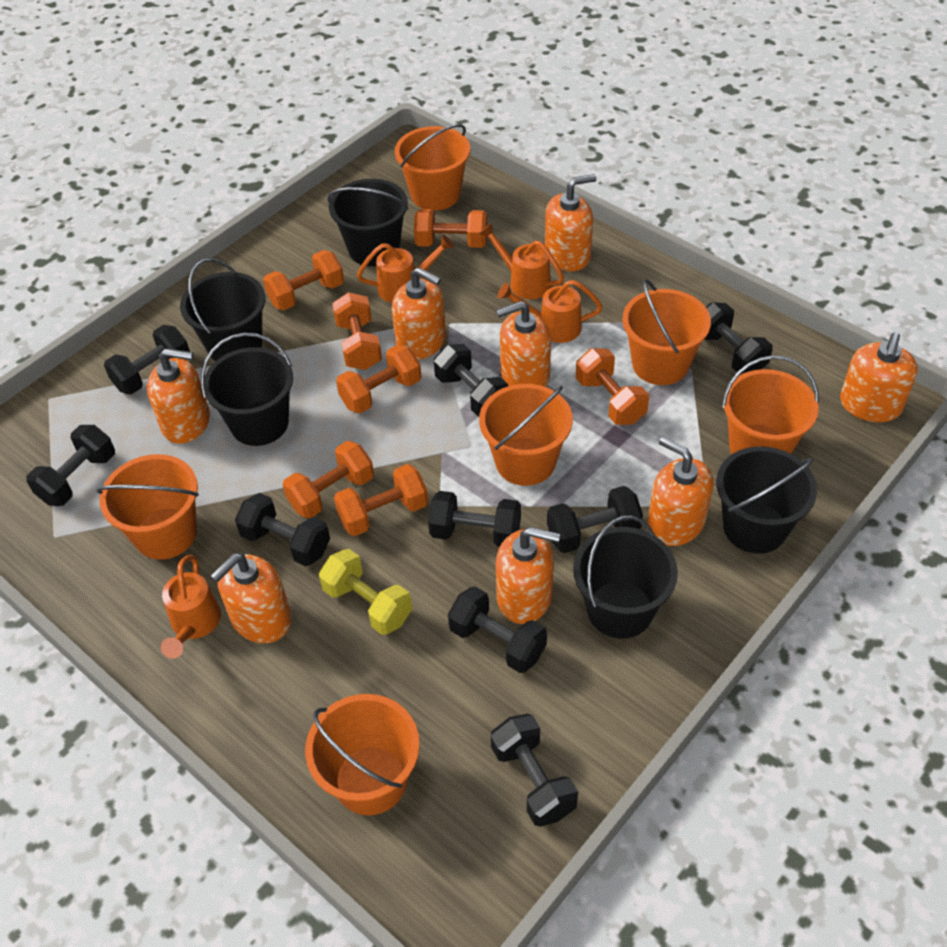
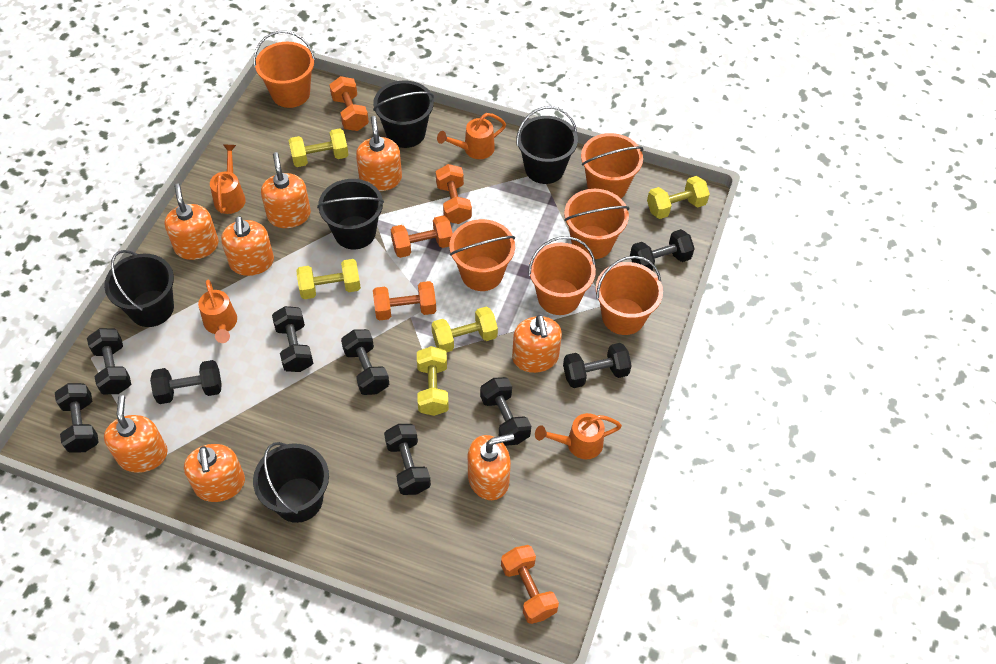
orange dumbbell: 7 -> 5
yellow dumbbell: 1 -> 5

